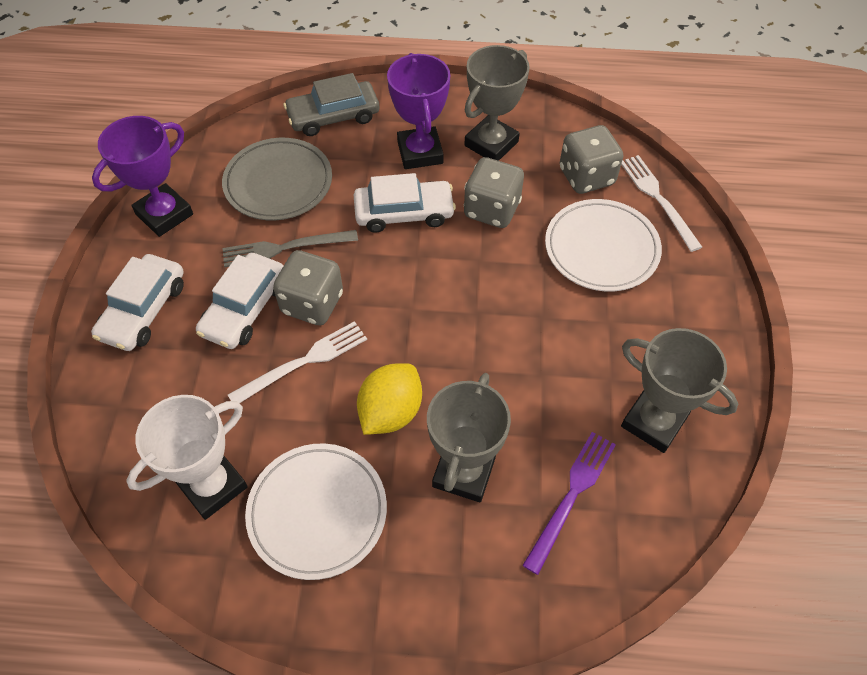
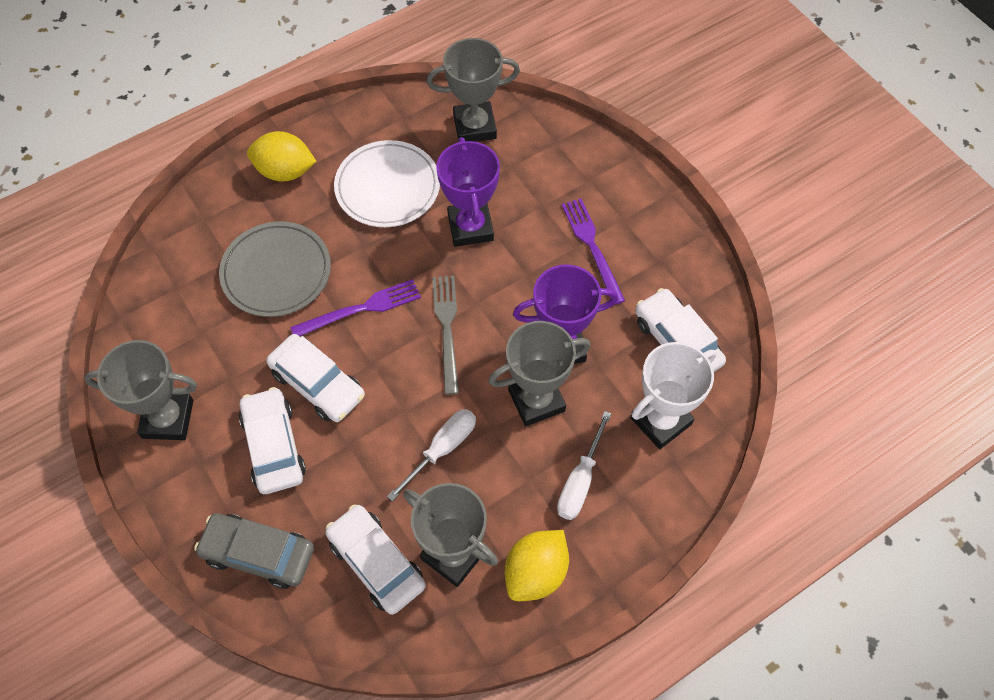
grey dice: 3 -> 0
grey trophy: 3 -> 4
purple fork: 1 -> 2
white car: 3 -> 4
white fork: 2 -> 0
white plate: 2 -> 1
white screwdriver: 0 -> 2
yellow lemon: 1 -> 2

